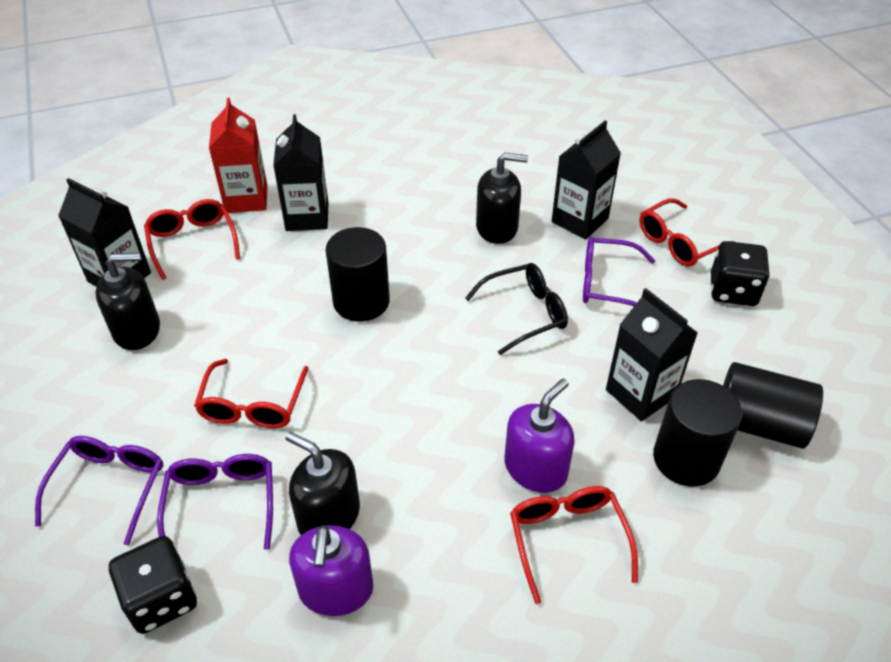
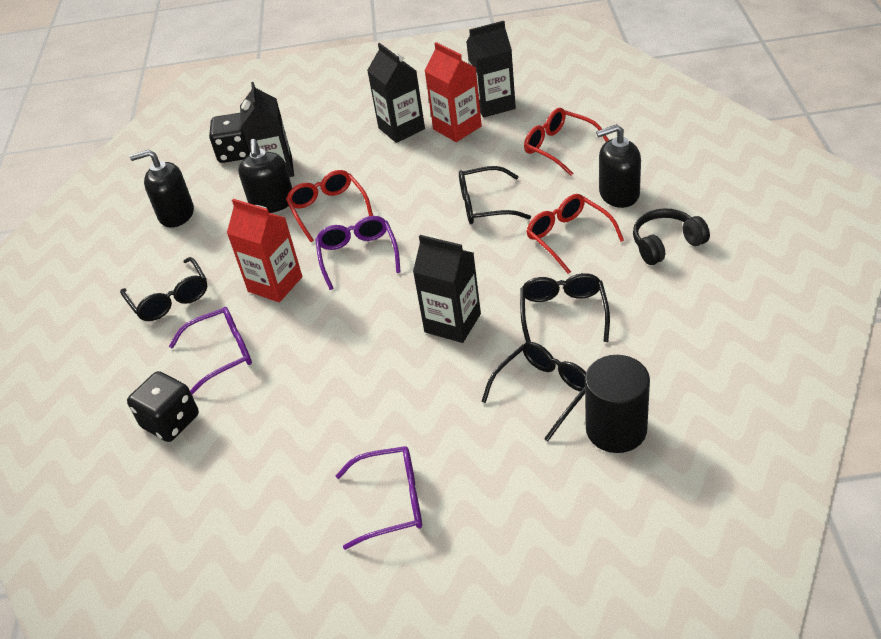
black cylinder: 3 -> 1
black glasses: 1 -> 4
black headphones: 0 -> 1
purple soap dispenser: 2 -> 0
red carton: 1 -> 2
red glasses: 4 -> 3

